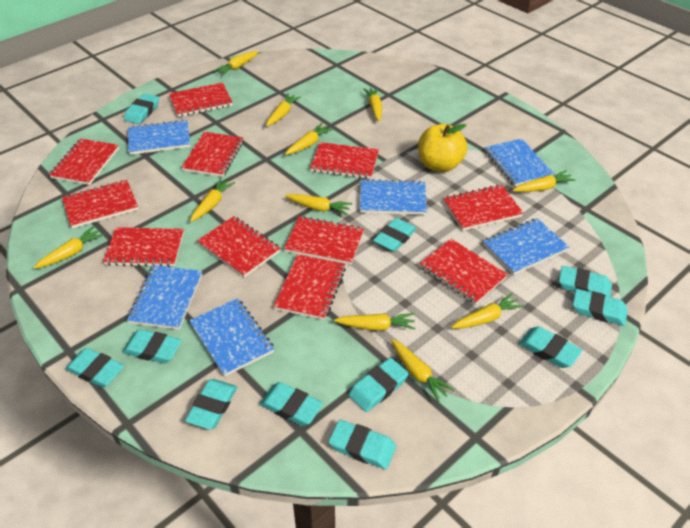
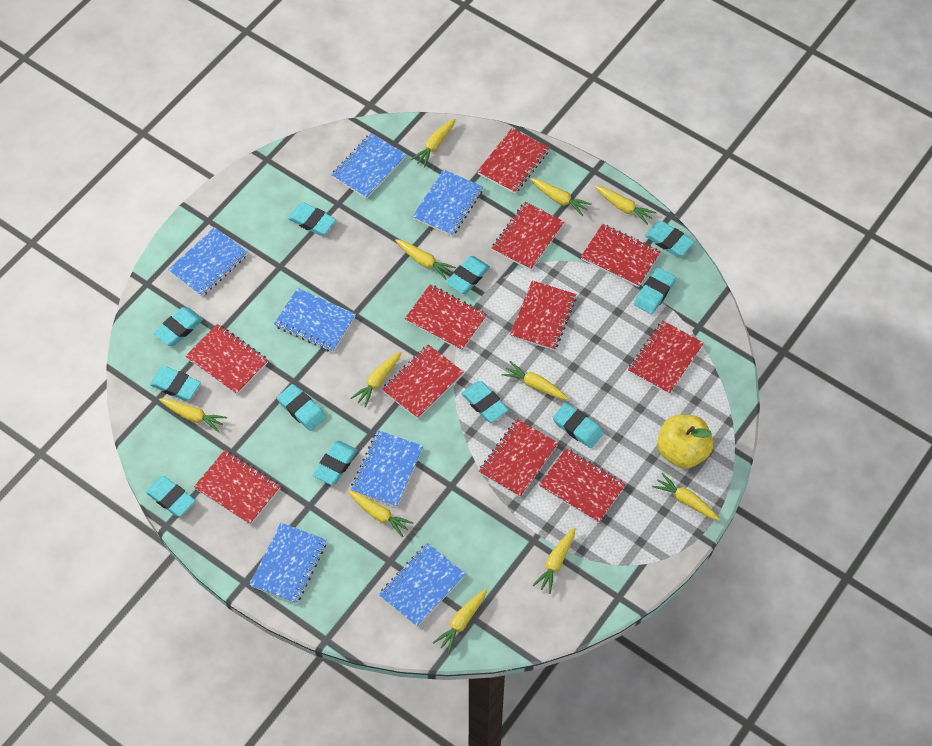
blue notebook: 6 -> 7

